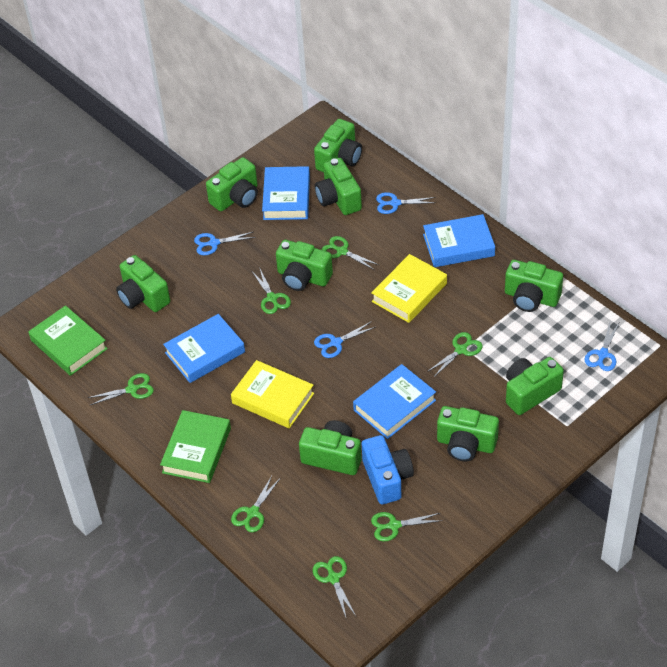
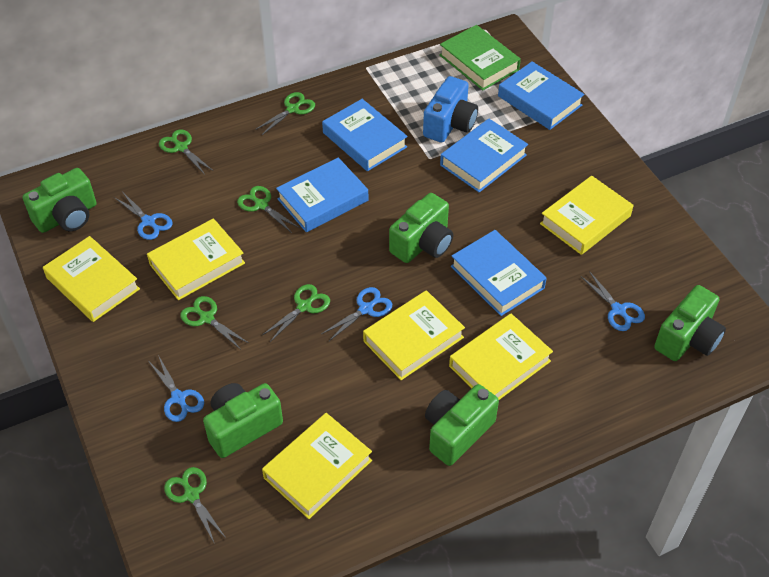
blue book: 4 -> 5
green book: 2 -> 1
green camera: 9 -> 5
green scissors: 7 -> 6
yellow book: 2 -> 6

